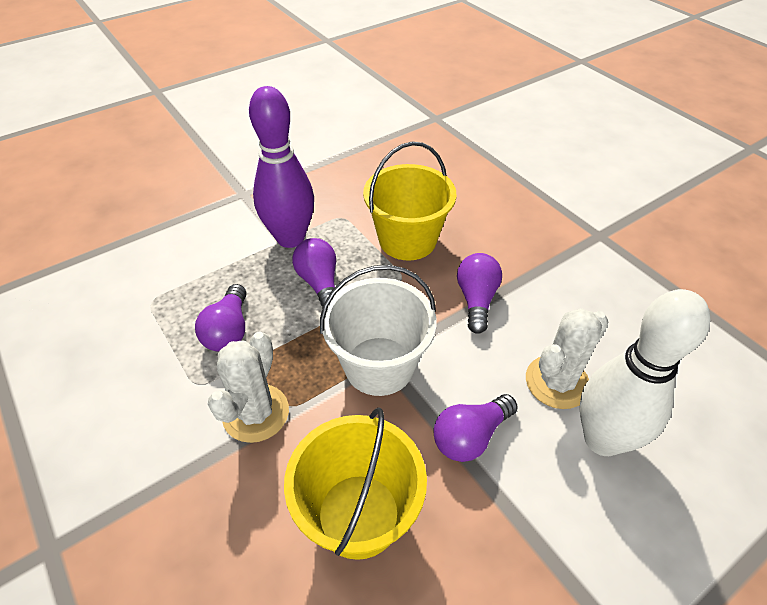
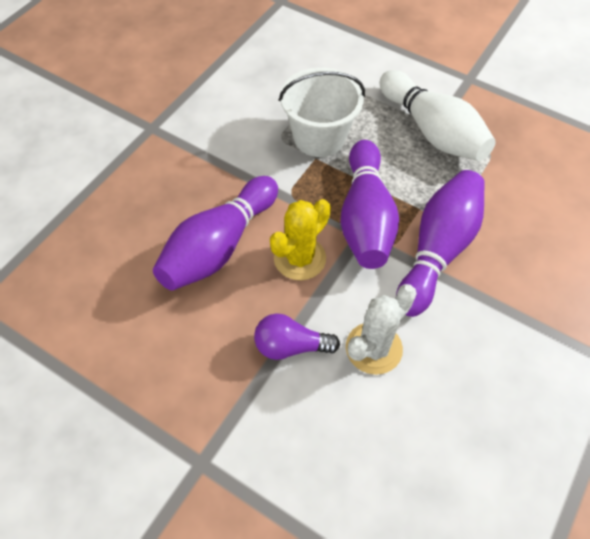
purple bowling pin: 1 -> 3
purple light bulb: 4 -> 1
white cactus: 2 -> 1
yellow bucket: 2 -> 0
yellow cactus: 0 -> 1

